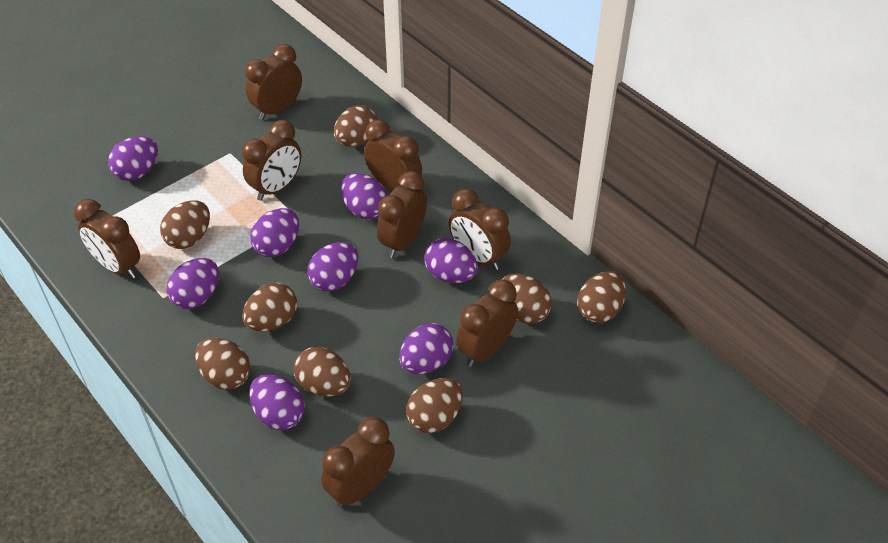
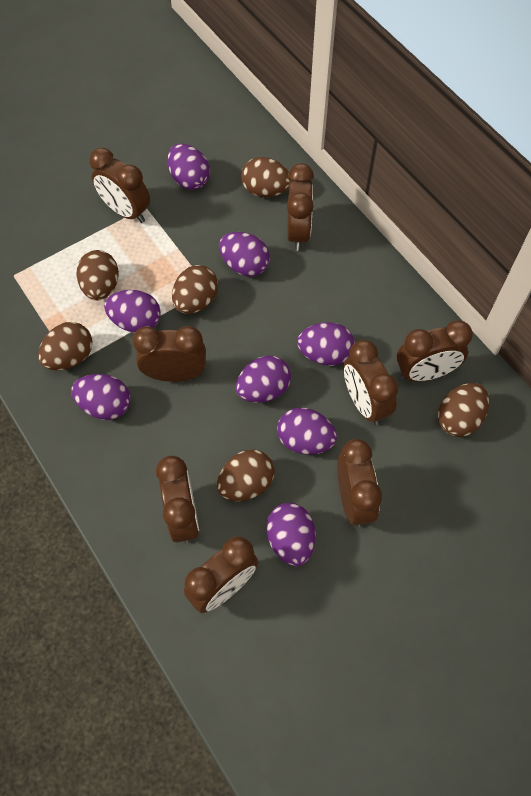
brown egg: 8 -> 6

